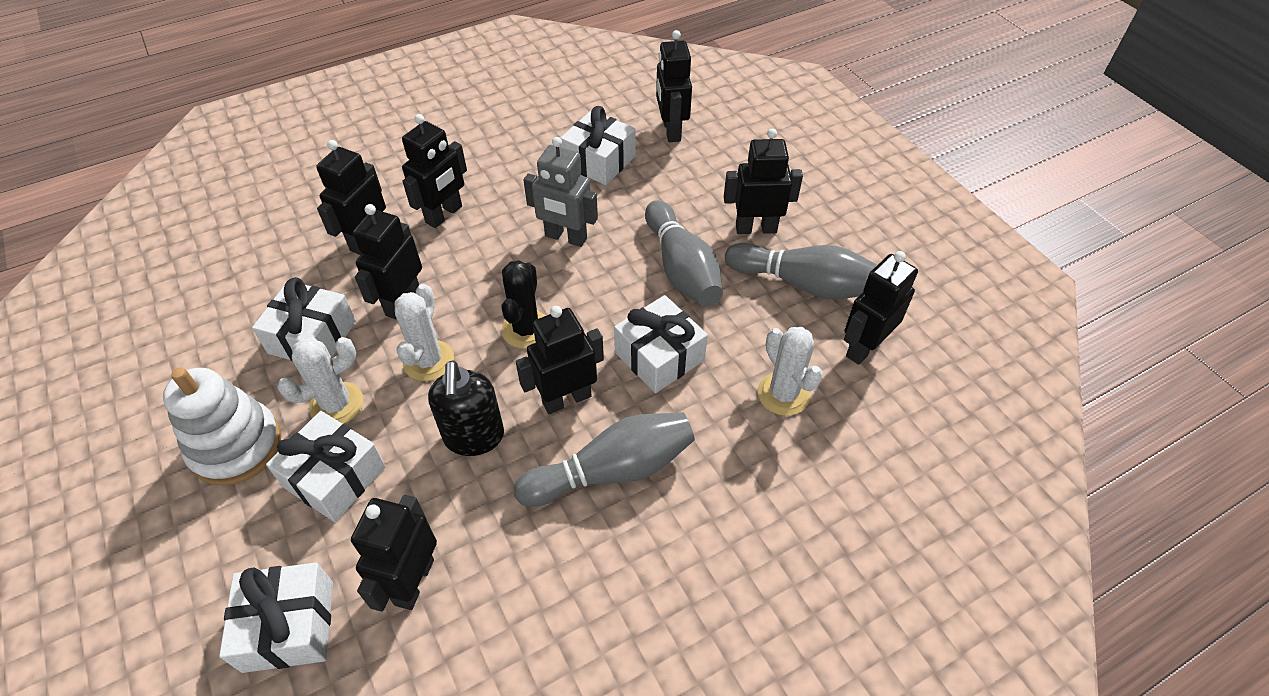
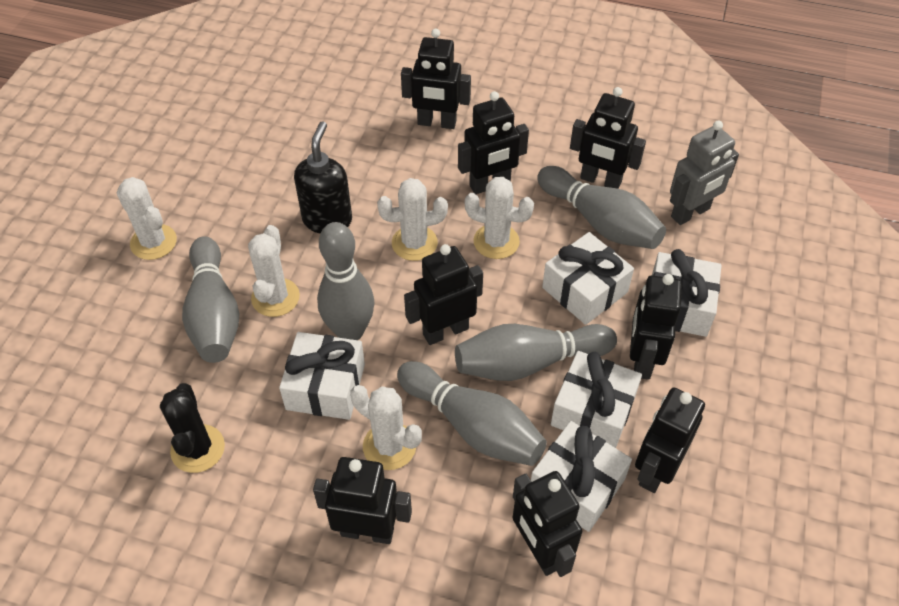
grey bowling pin: 3 -> 5
white cactus: 3 -> 5
white stacking toy: 1 -> 0

